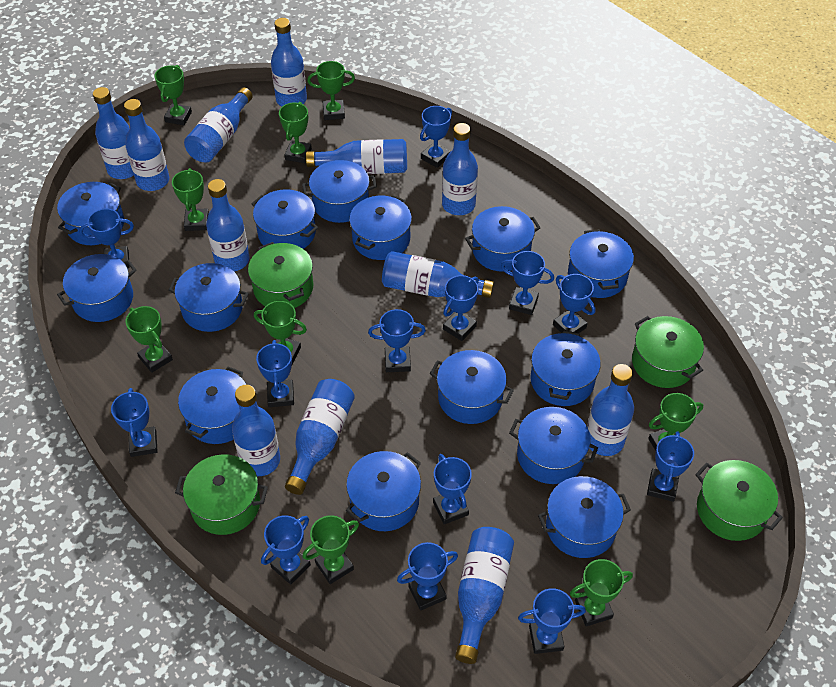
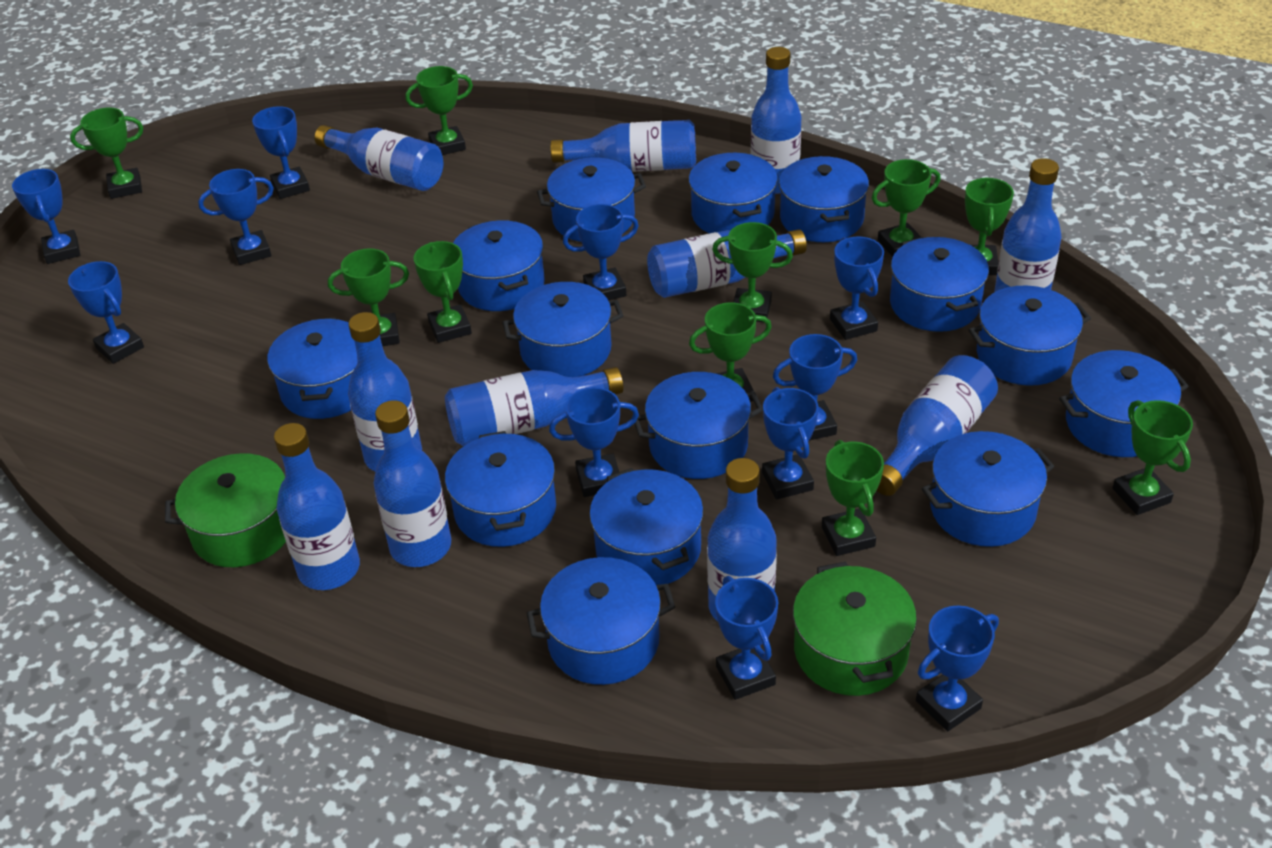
blue bottle: 12 -> 11
blue trophy: 13 -> 11
green pot: 4 -> 2
green trophy: 9 -> 10

